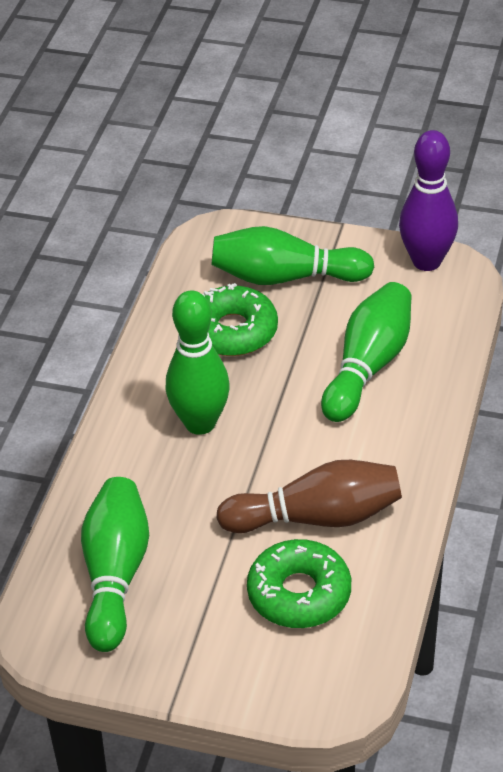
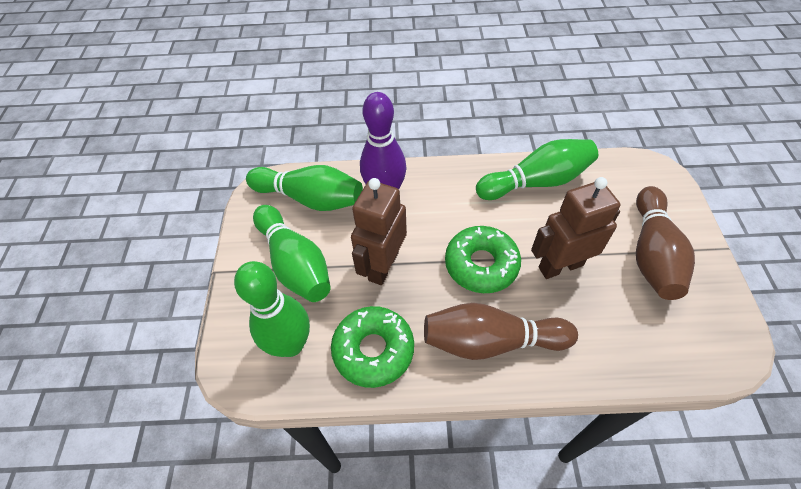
brown bowling pin: 1 -> 2
brown robot: 0 -> 2

